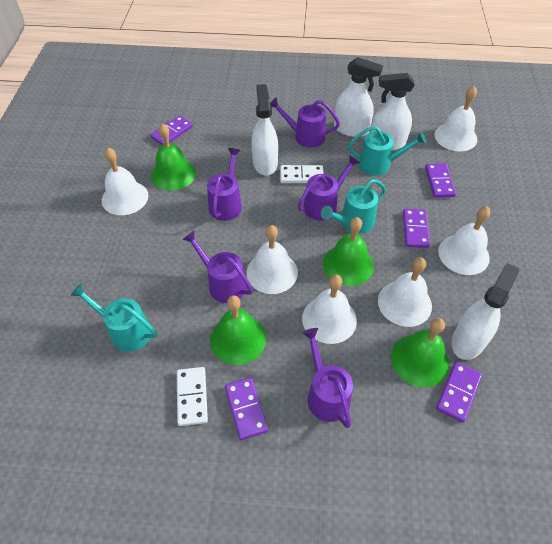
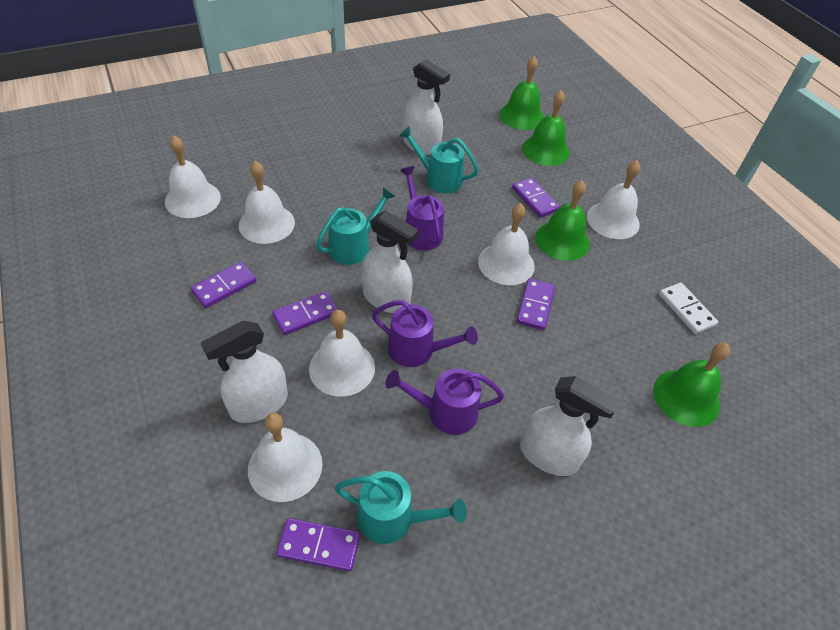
purple watering can: 5 -> 3
white domino: 2 -> 1

